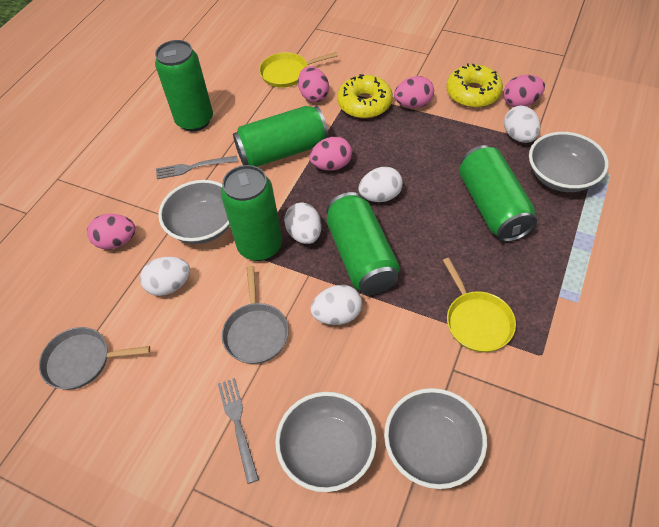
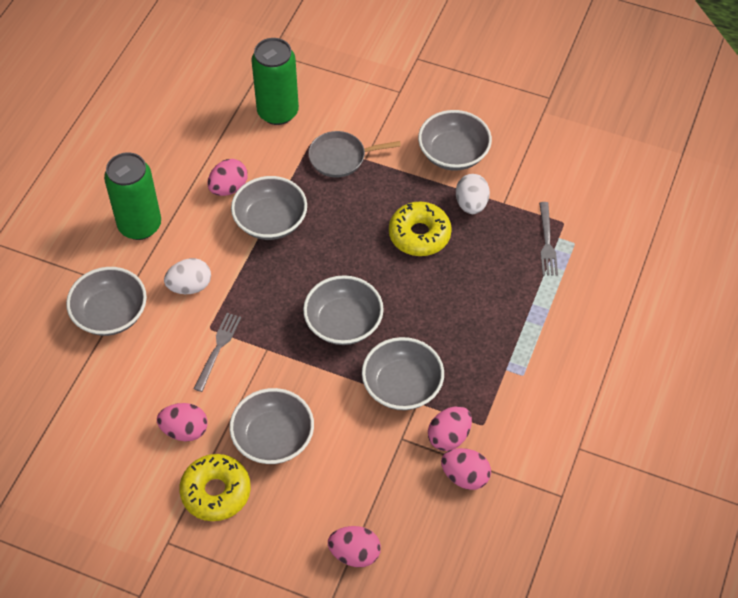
green can: 5 -> 2
grey bowl: 4 -> 6
grey pan: 2 -> 1
white egg: 5 -> 2
yellow pan: 2 -> 0

